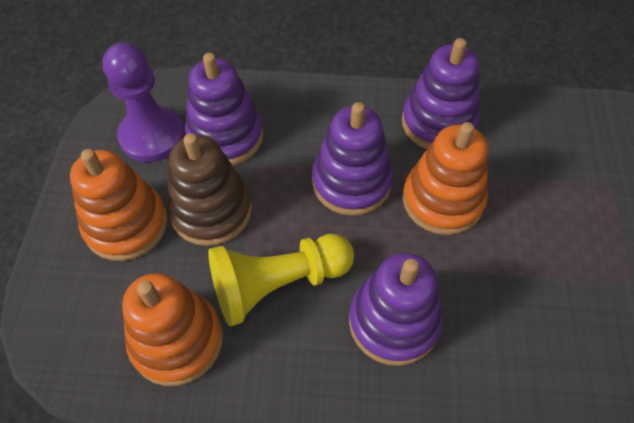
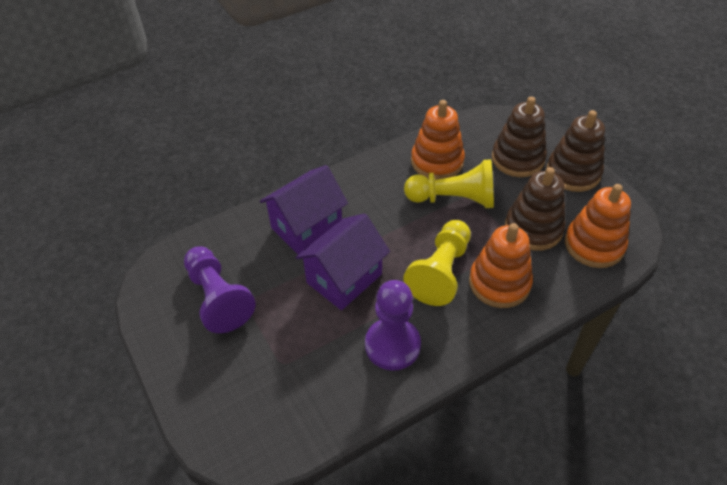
brown stacking toy: 1 -> 3
purple house: 0 -> 2
purple pawn: 1 -> 2
purple stacking toy: 4 -> 0
yellow pawn: 1 -> 2

